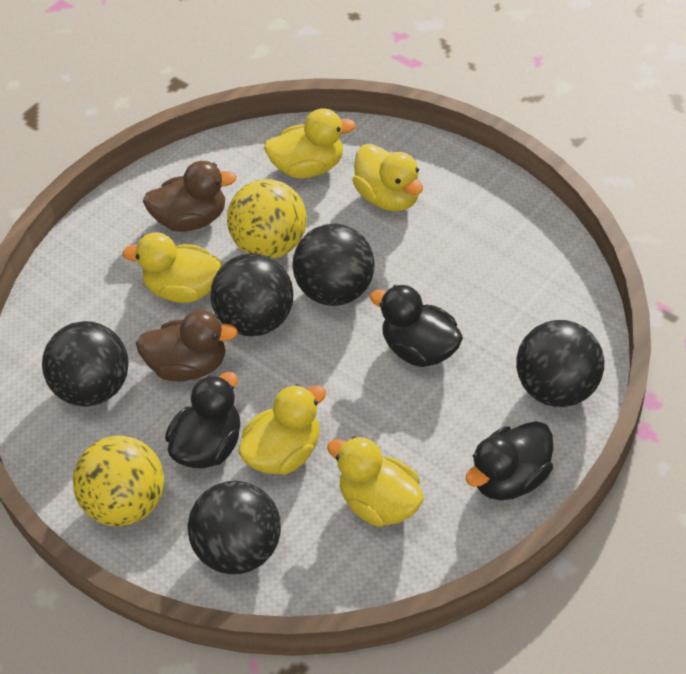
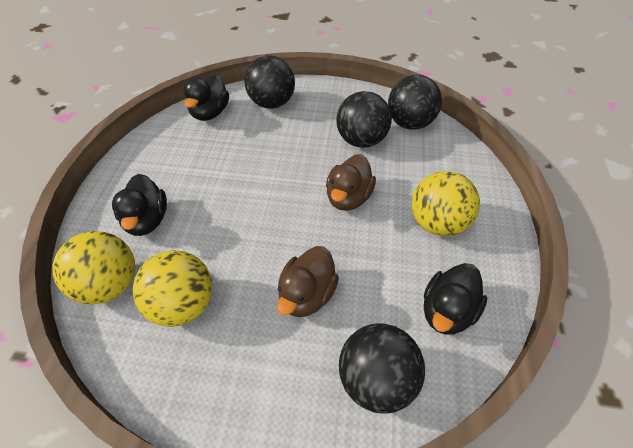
black ball: 5 -> 4
yellow ball: 2 -> 3
yellow duck: 5 -> 0

